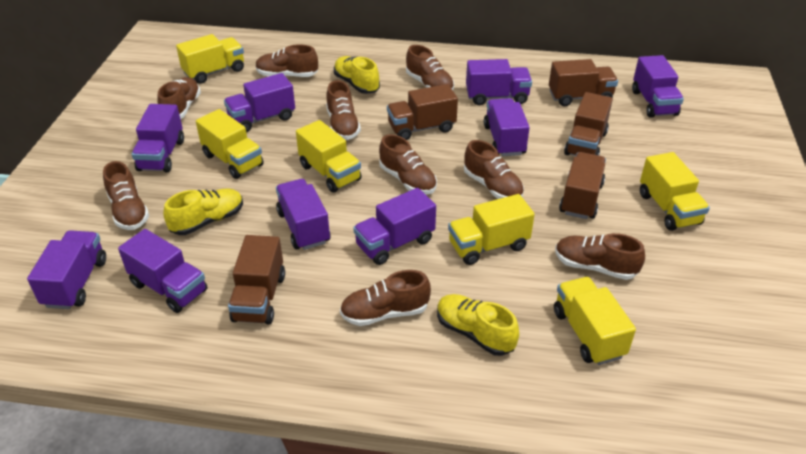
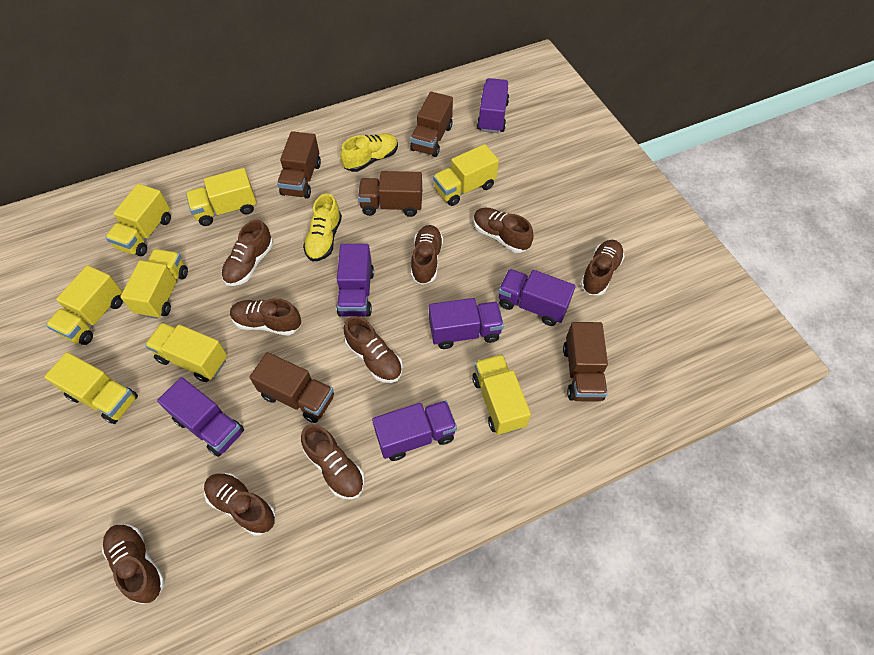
purple truck: 9 -> 6
yellow shoe: 3 -> 2
yellow truck: 6 -> 8

